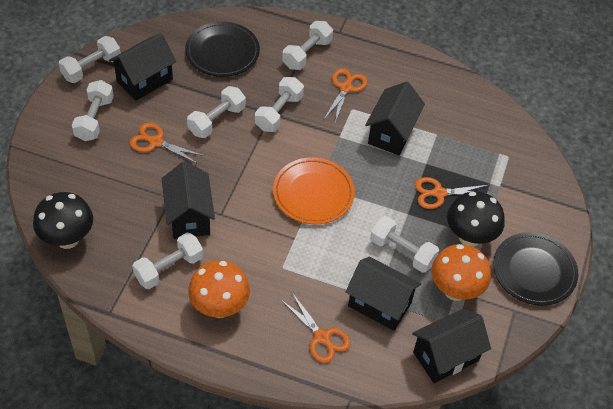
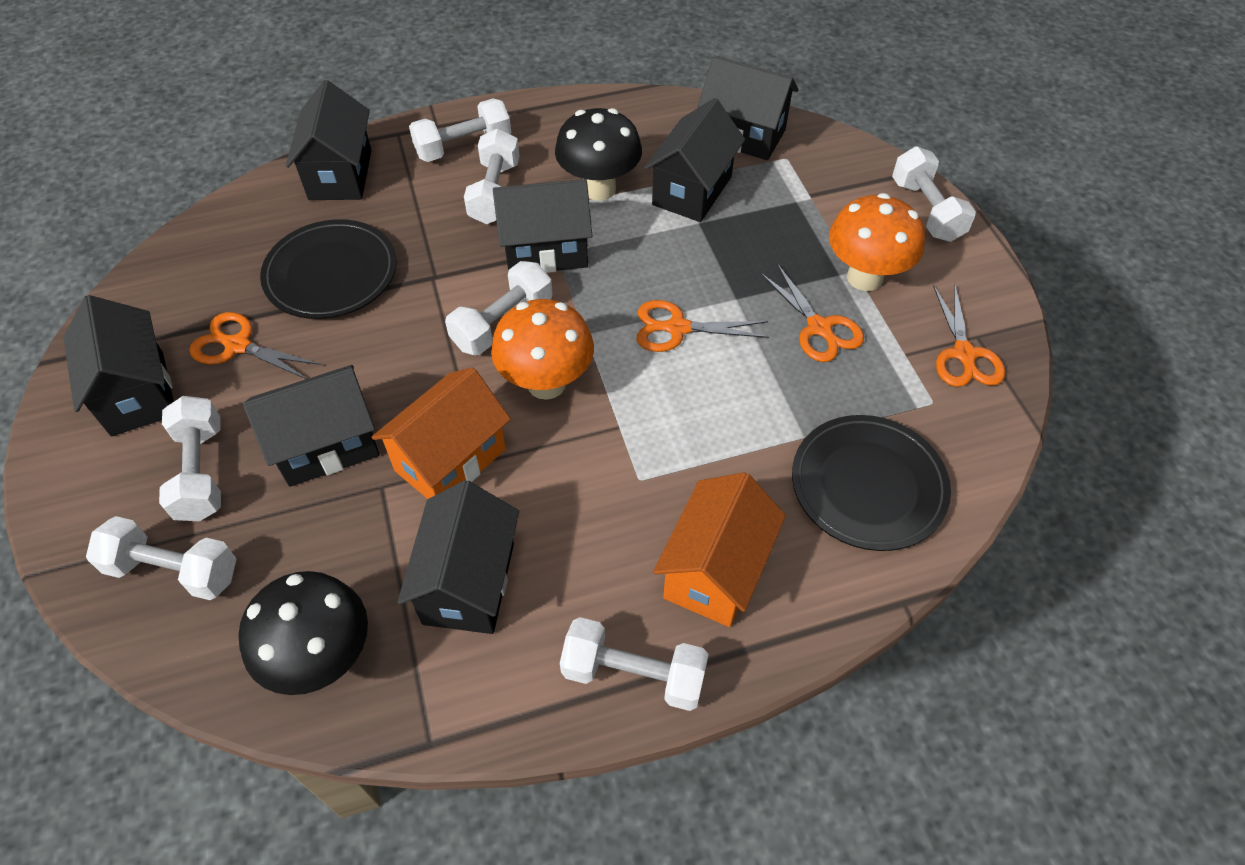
black house: 5 -> 7
orange house: 0 -> 2
orange plate: 1 -> 0

